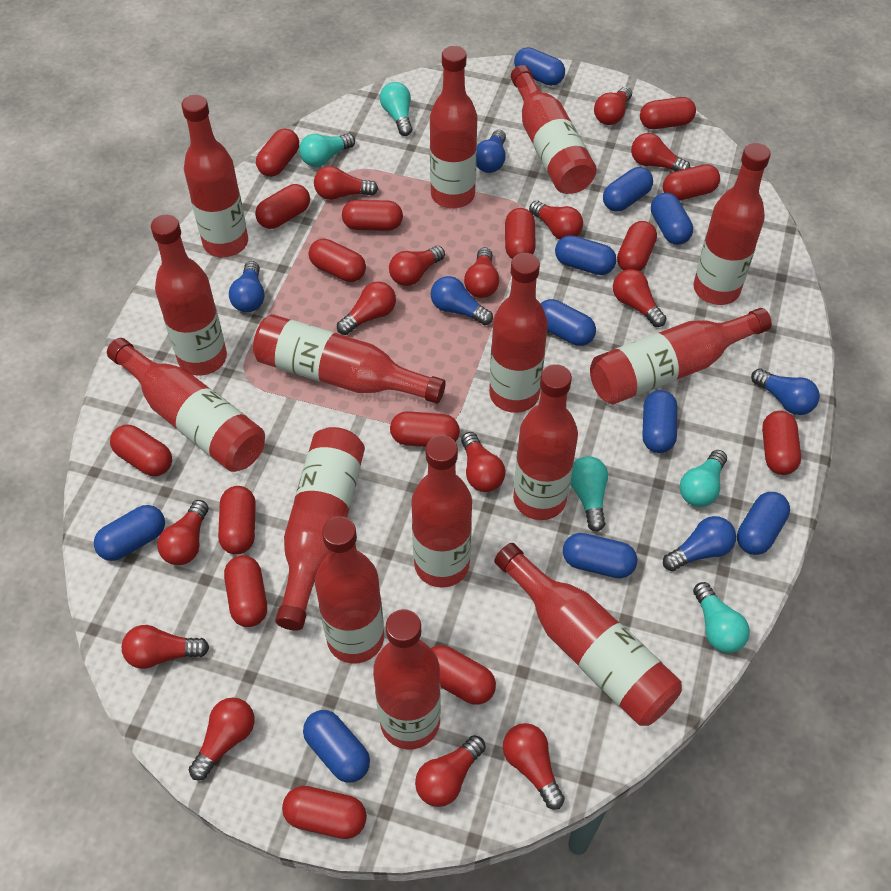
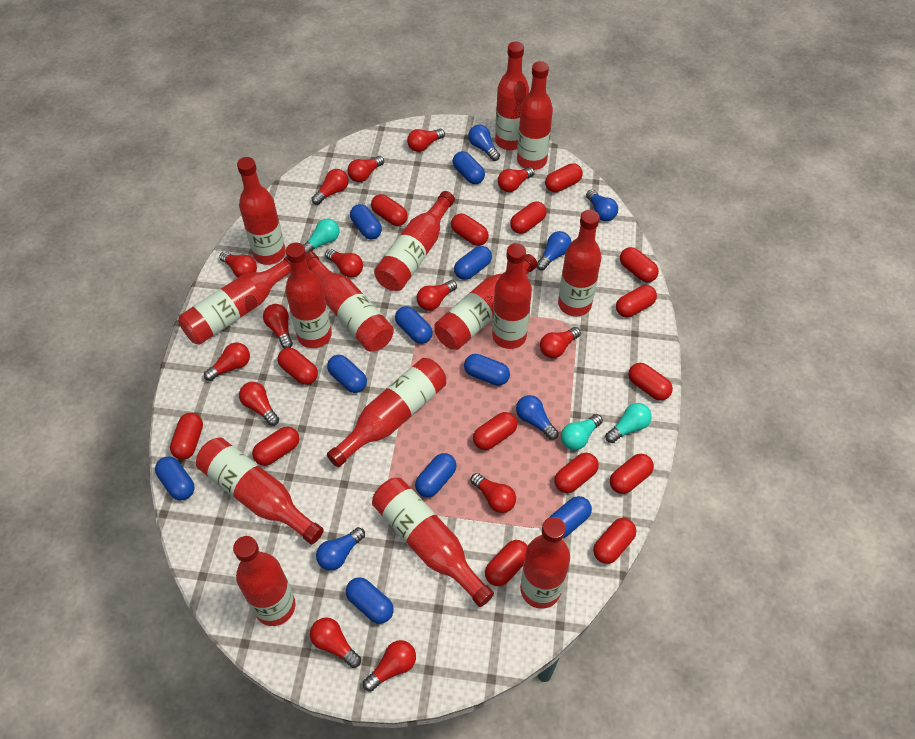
turquoise light bulb: 5 -> 3

